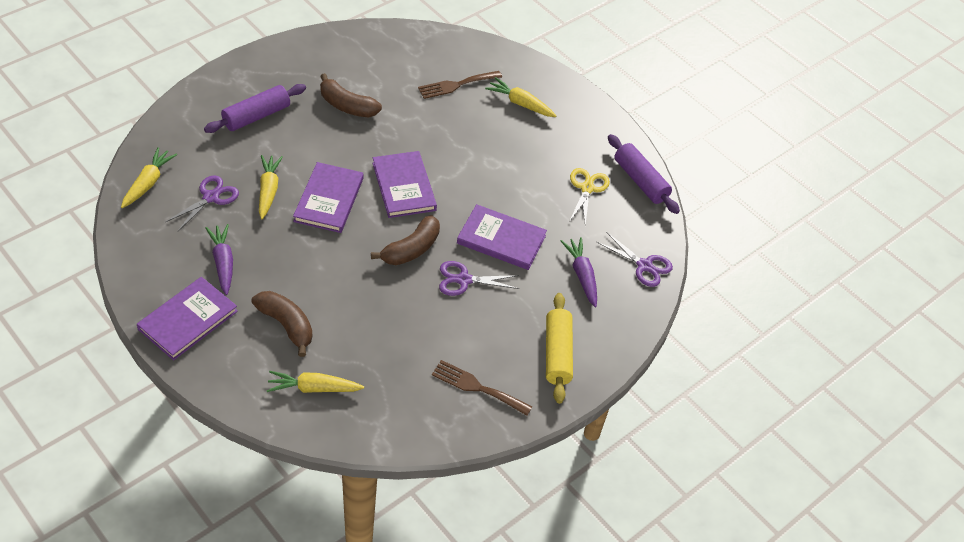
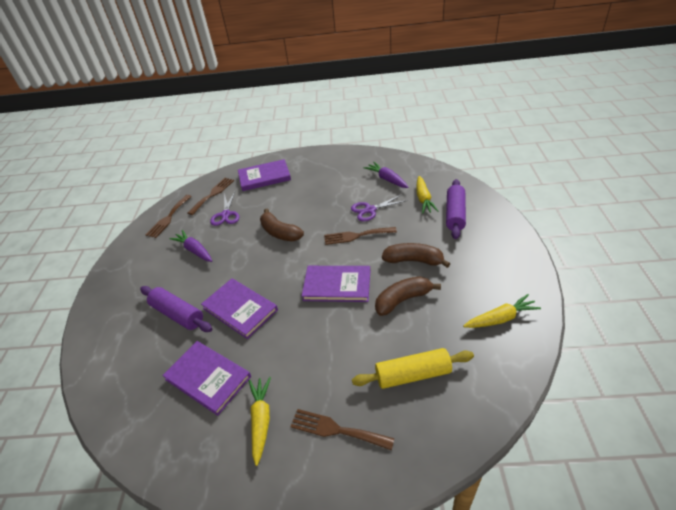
brown fork: 2 -> 4
purple scissors: 3 -> 2
yellow carrot: 4 -> 3
yellow scissors: 1 -> 0

